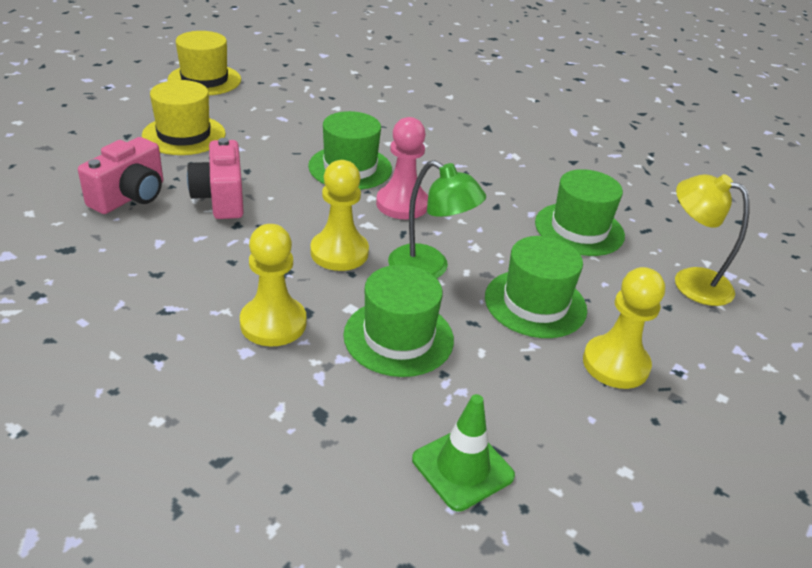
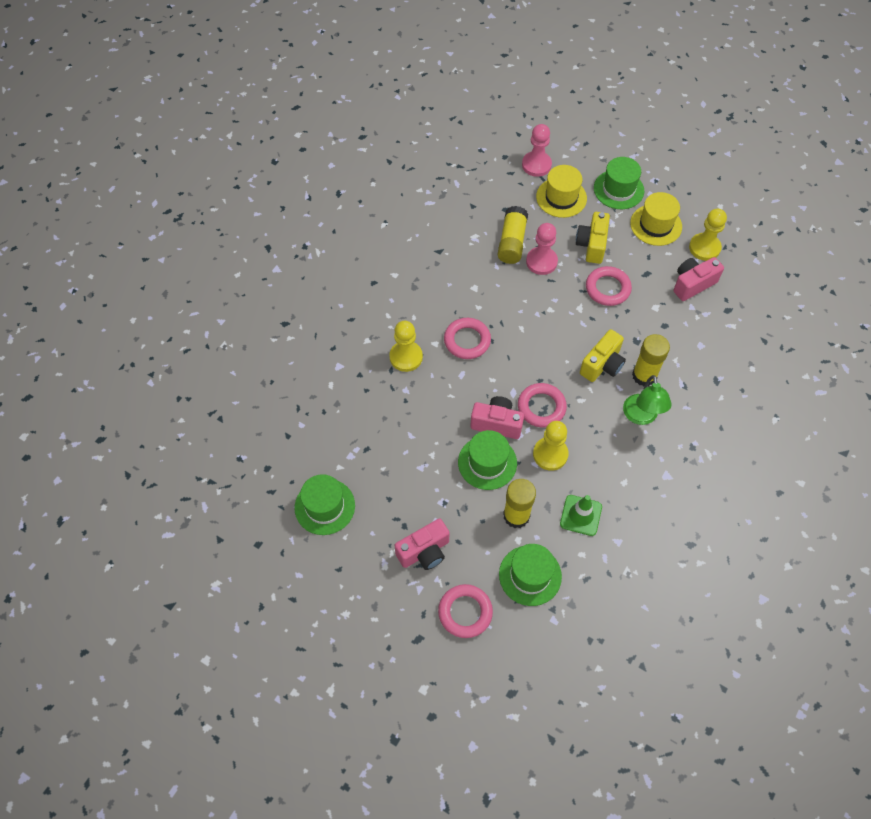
pink camera: 2 -> 3
pink pawn: 1 -> 2
pink ring: 0 -> 4
yellow camera: 0 -> 2
yellow glue stick: 0 -> 3
yellow lamp: 1 -> 0

